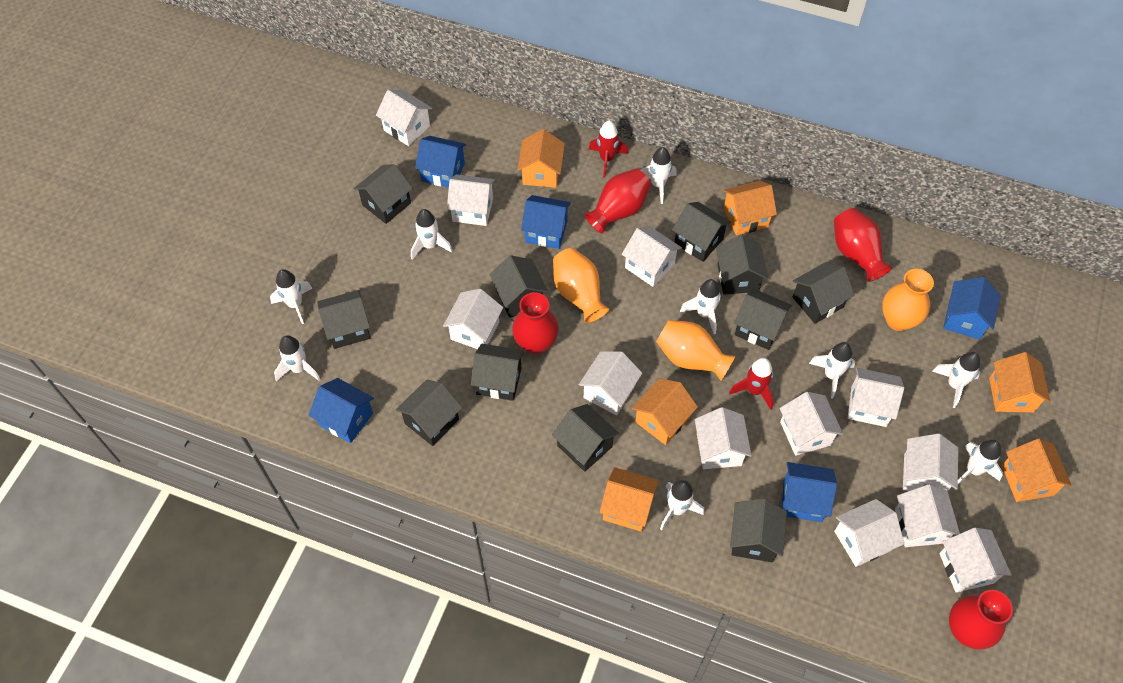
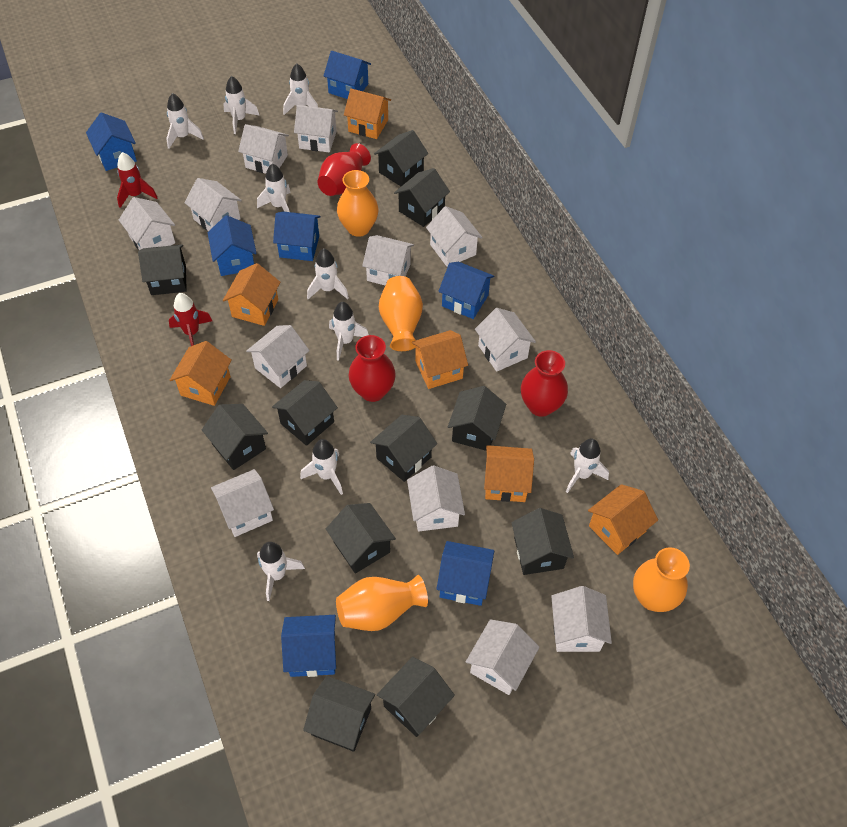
blue house: 5 -> 7
orange vase: 3 -> 4
red vase: 4 -> 3

